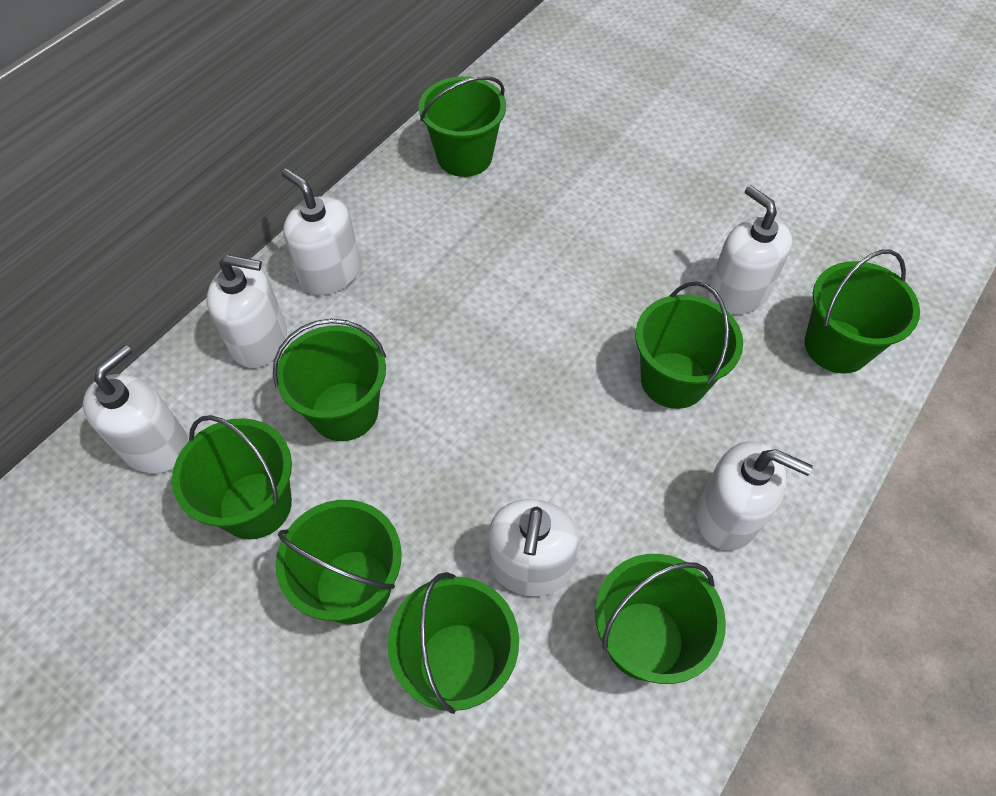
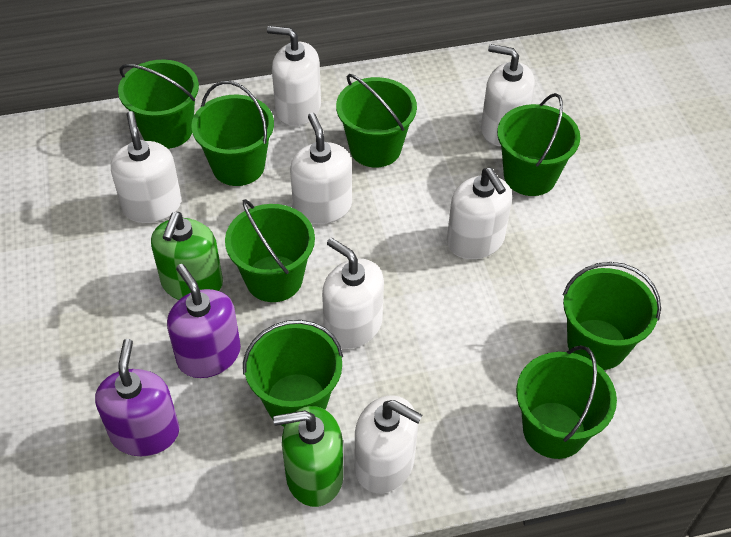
green soap dispenser: 0 -> 2
purple soap dispenser: 0 -> 2
white soap dispenser: 6 -> 7

